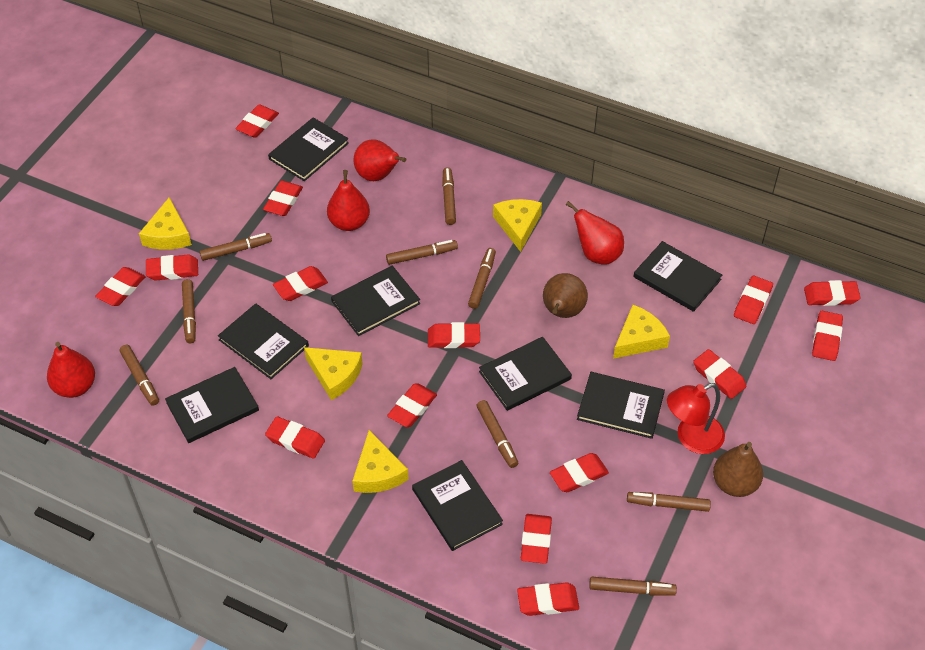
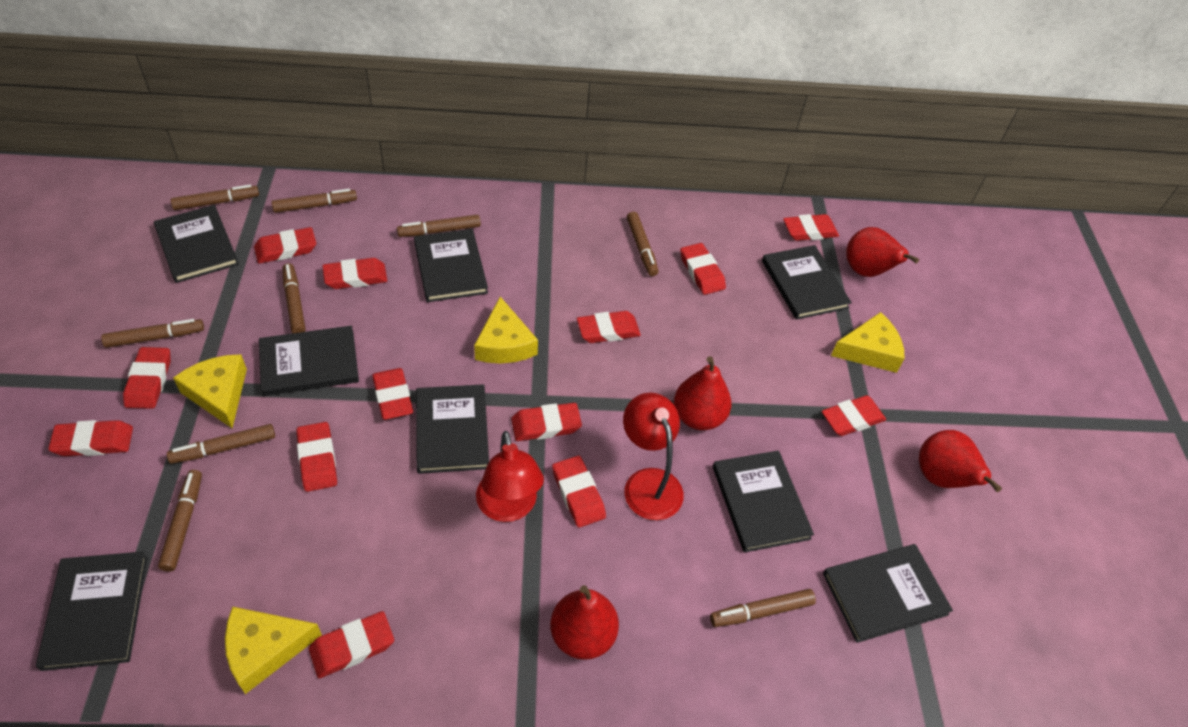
brown pear: 2 -> 0
red eraser: 15 -> 13
red lamp: 1 -> 2
yellow cheese: 5 -> 4

